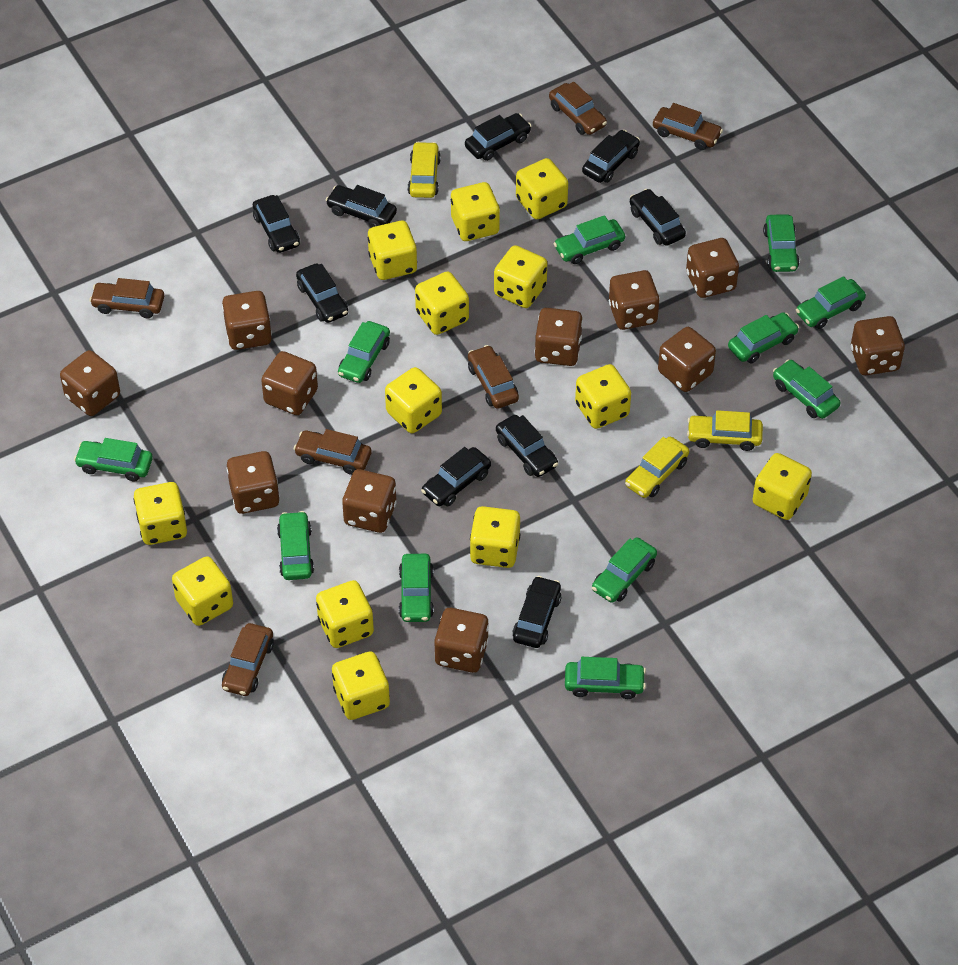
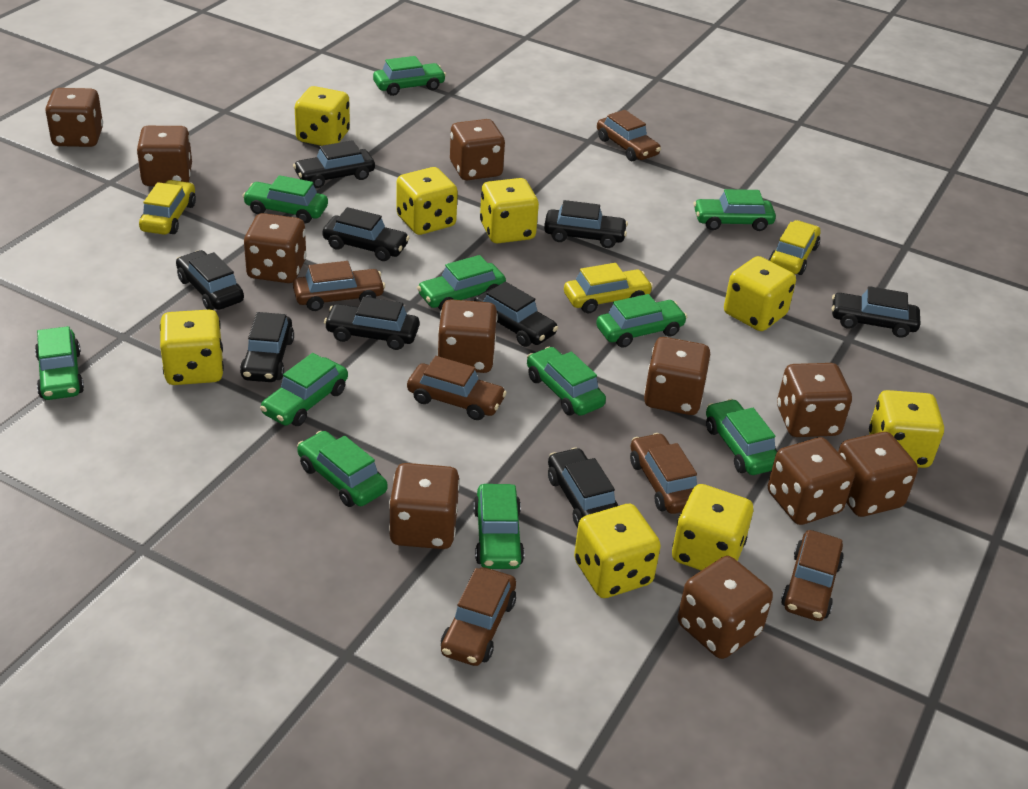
yellow dice: 13 -> 8

